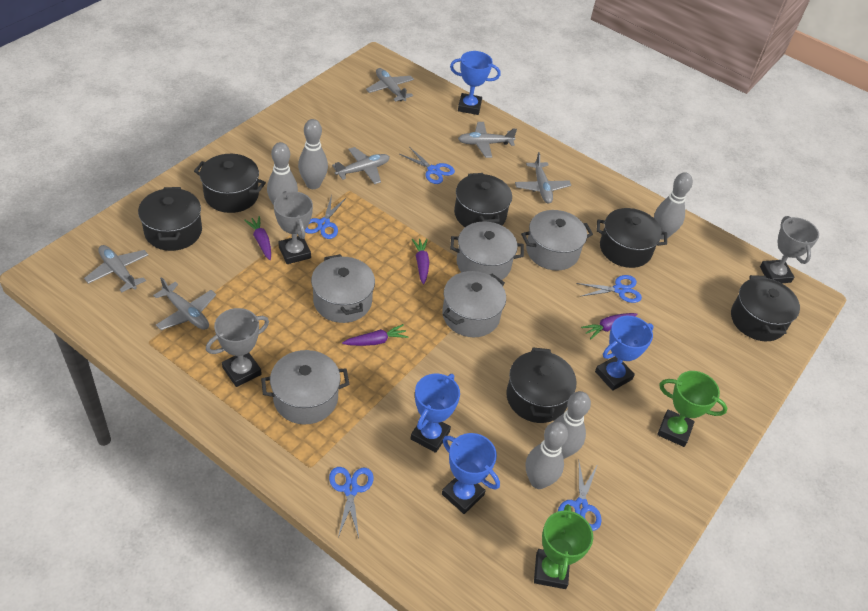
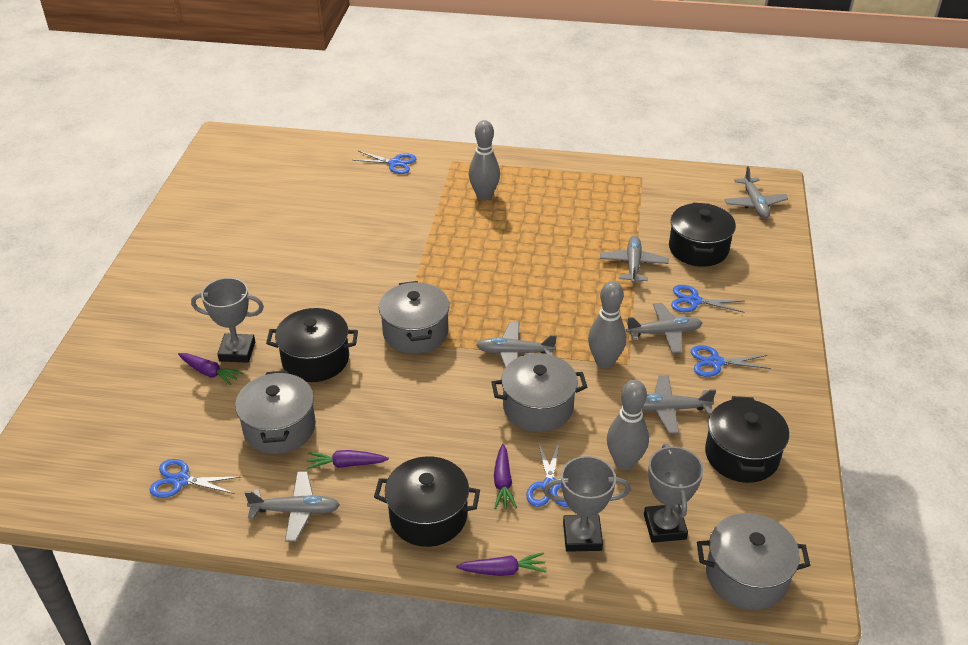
black pot: 6 -> 4
blue trophy: 4 -> 0
green trophy: 2 -> 0
grey bowling pin: 5 -> 3
grey pot: 5 -> 4

